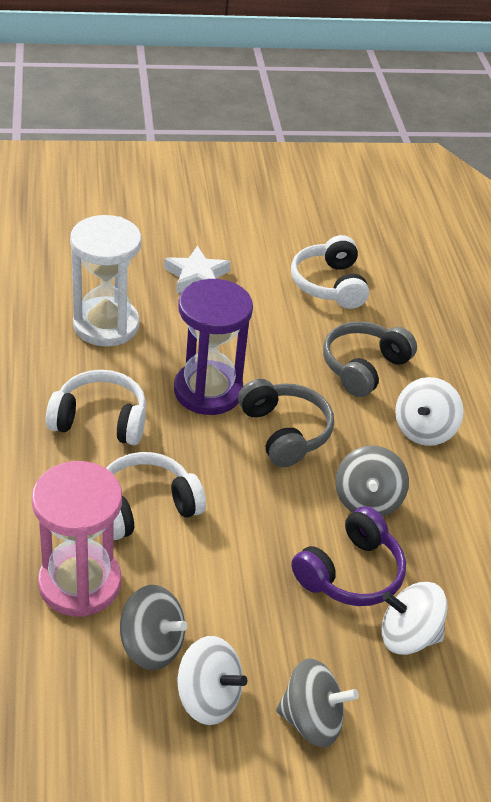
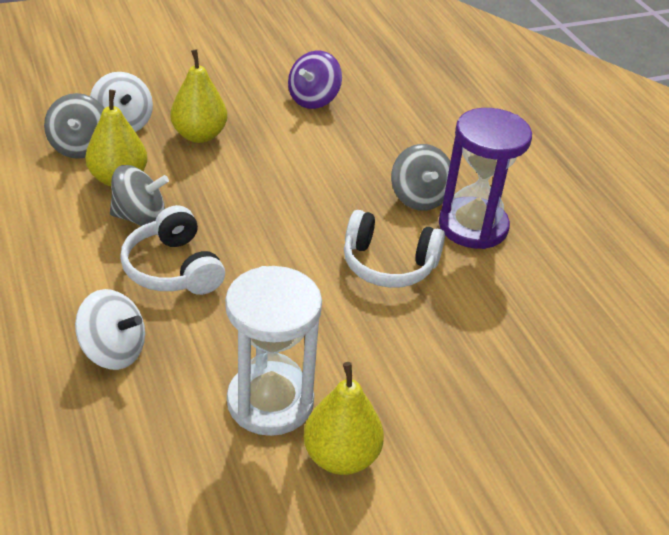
grey headphones: 2 -> 0
pink hourglass: 1 -> 0
purple headphones: 1 -> 0
purple spinning top: 0 -> 1
white headphones: 3 -> 2
white spinning top: 3 -> 2
white star: 1 -> 0
yellow pear: 0 -> 3

